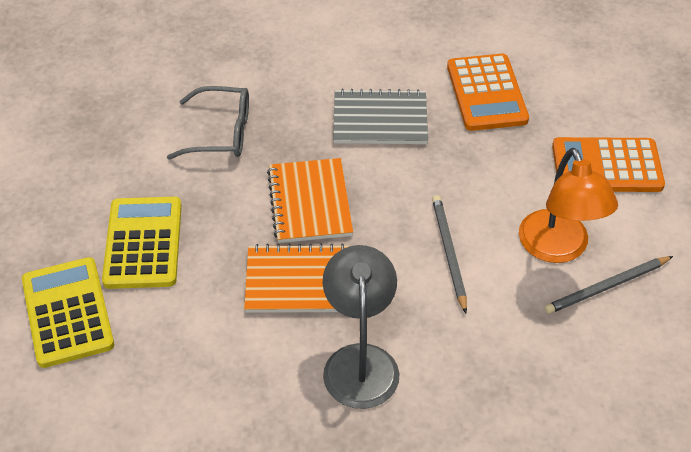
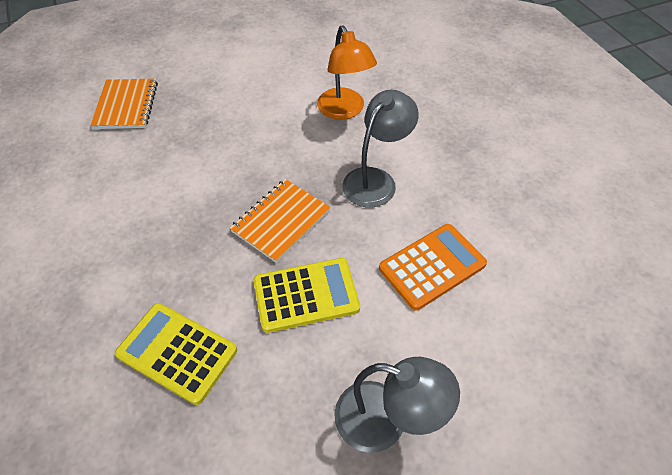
grey glasses: 1 -> 0
grey lamp: 1 -> 2
grey notebook: 1 -> 0
grey pencil: 2 -> 0
orange calculator: 2 -> 1

